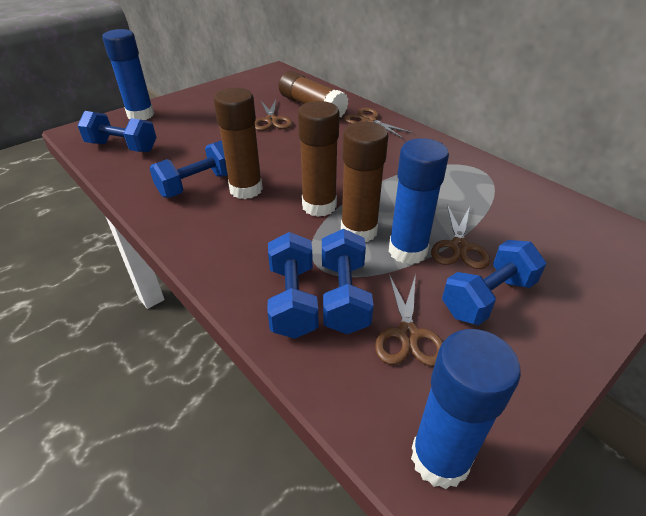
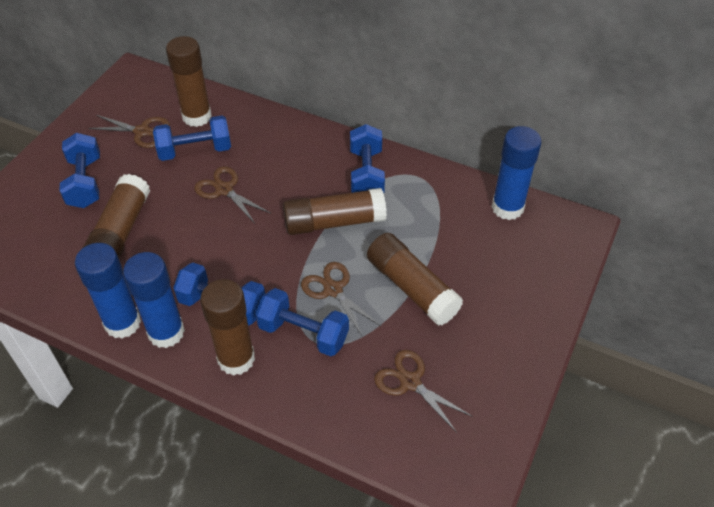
brown glue stick: 4 -> 5

